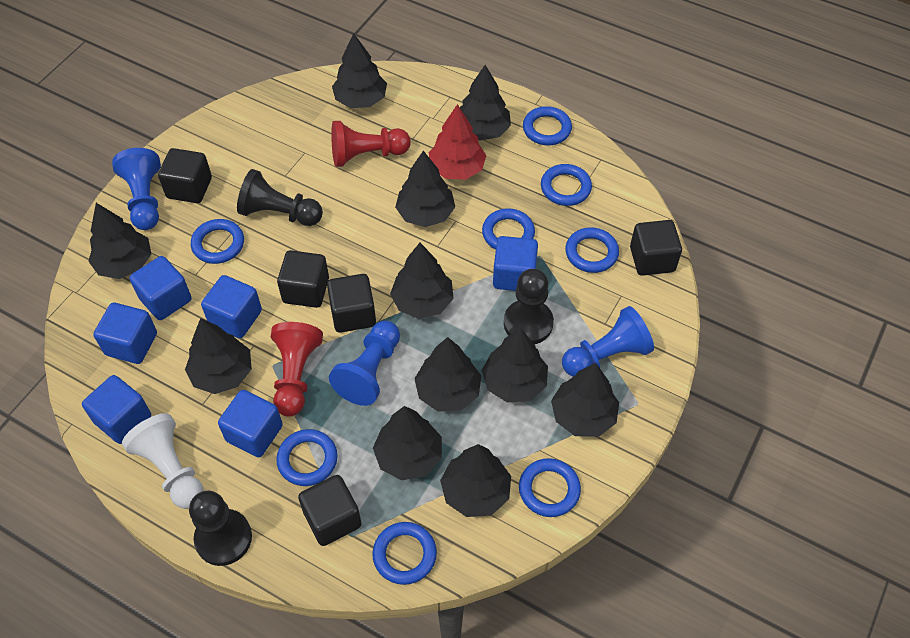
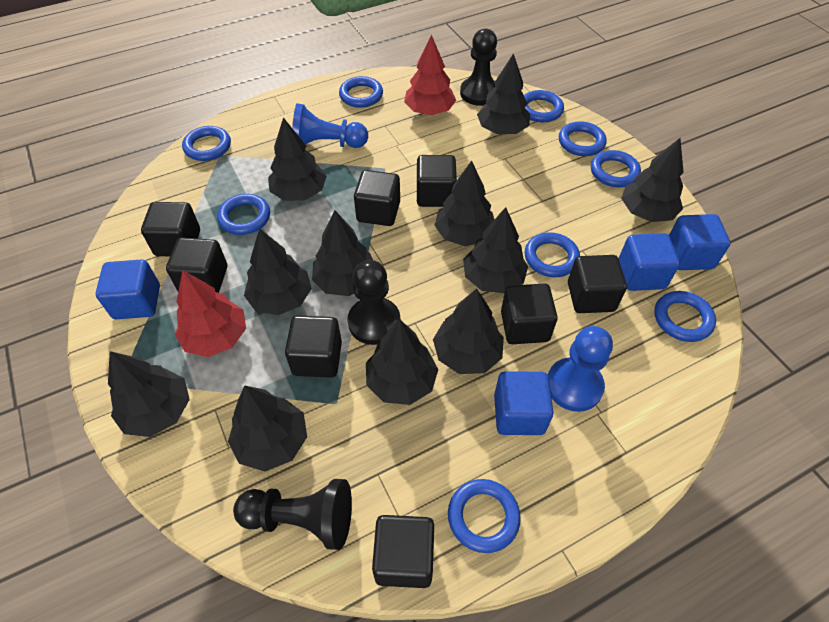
black cube: 5 -> 8
blue cube: 6 -> 4
blue pawn: 3 -> 2
blue ring: 8 -> 9
red pawn: 2 -> 0
red tree: 1 -> 2
white pawn: 1 -> 0

